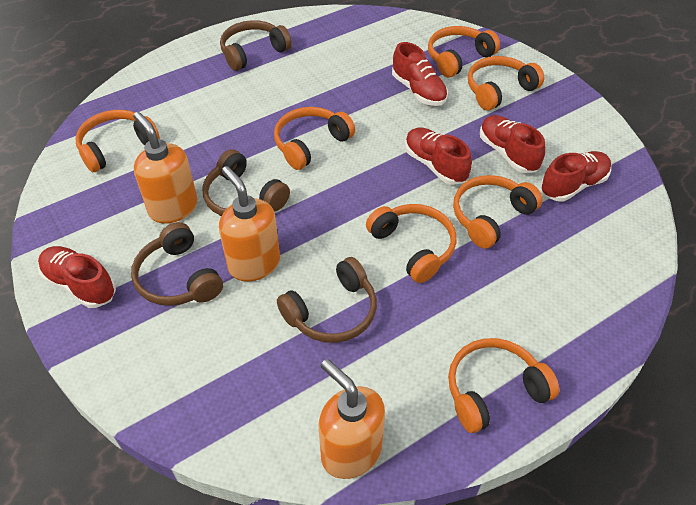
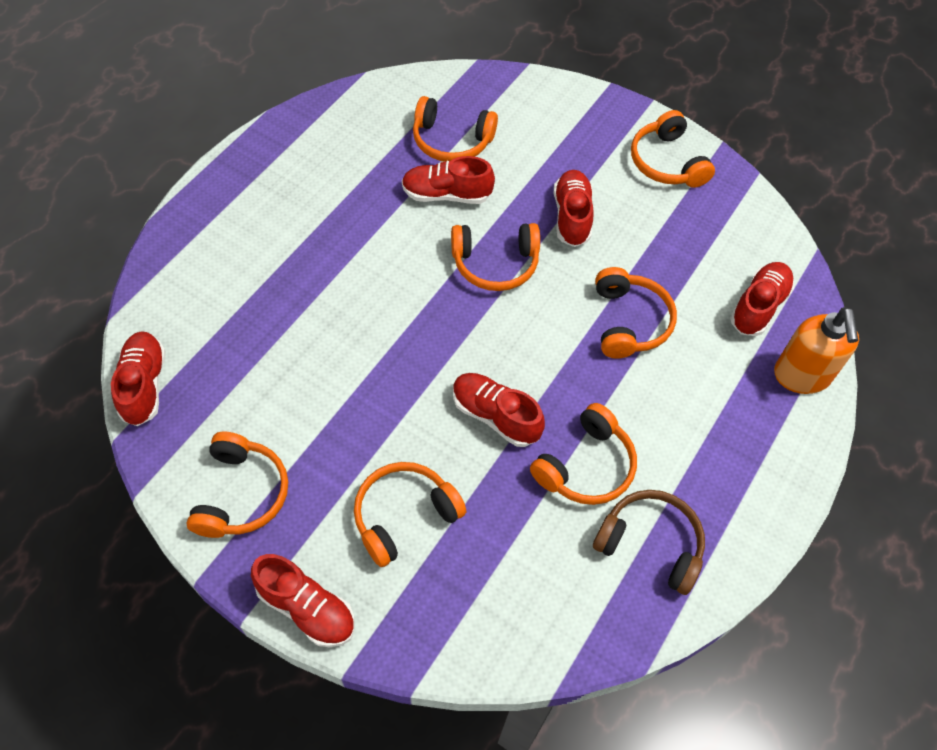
brown headphones: 4 -> 1
orange soap dispenser: 3 -> 1
red shoe: 5 -> 6

